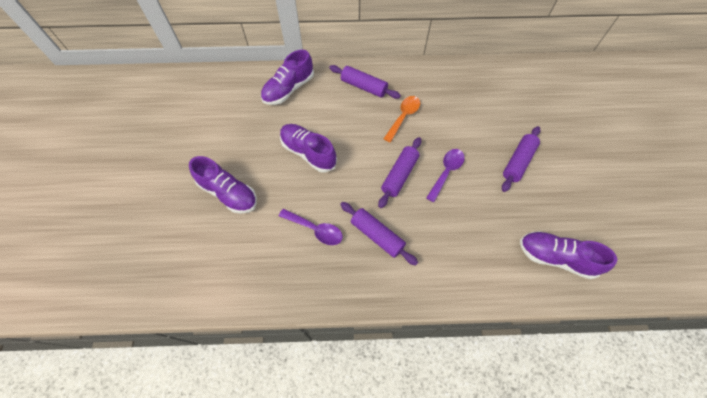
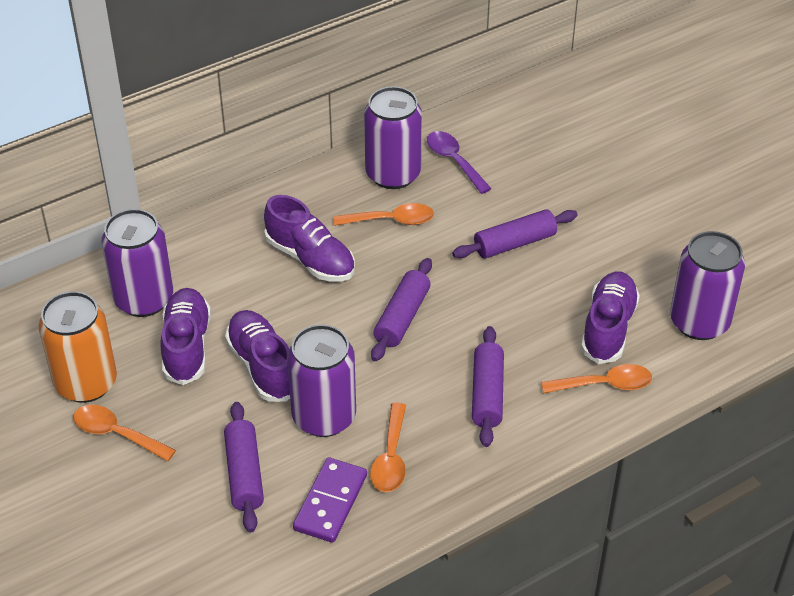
orange can: 0 -> 1
orange spoon: 1 -> 4
purple can: 0 -> 4
purple domino: 0 -> 1
purple spoon: 2 -> 1

